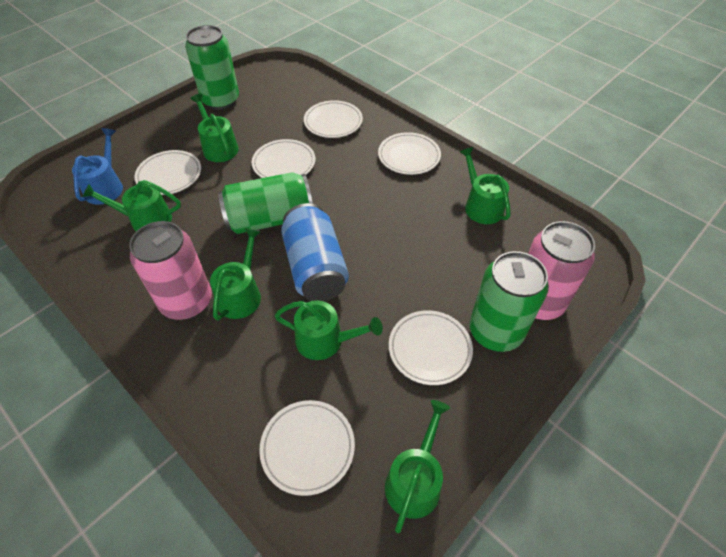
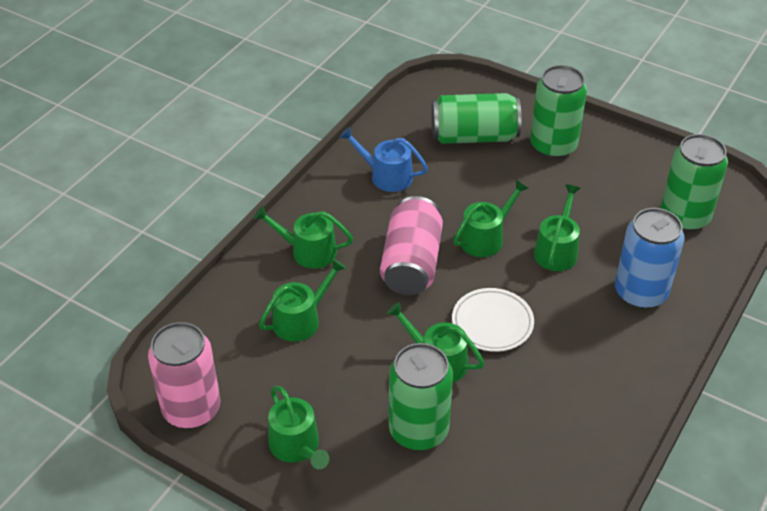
green can: 3 -> 4
white plate: 6 -> 1

